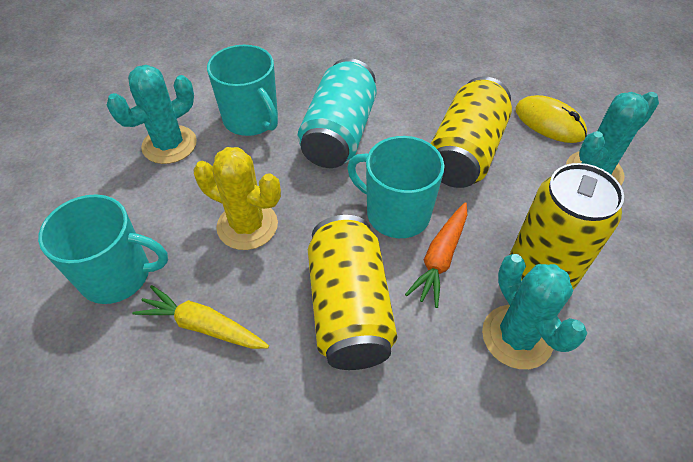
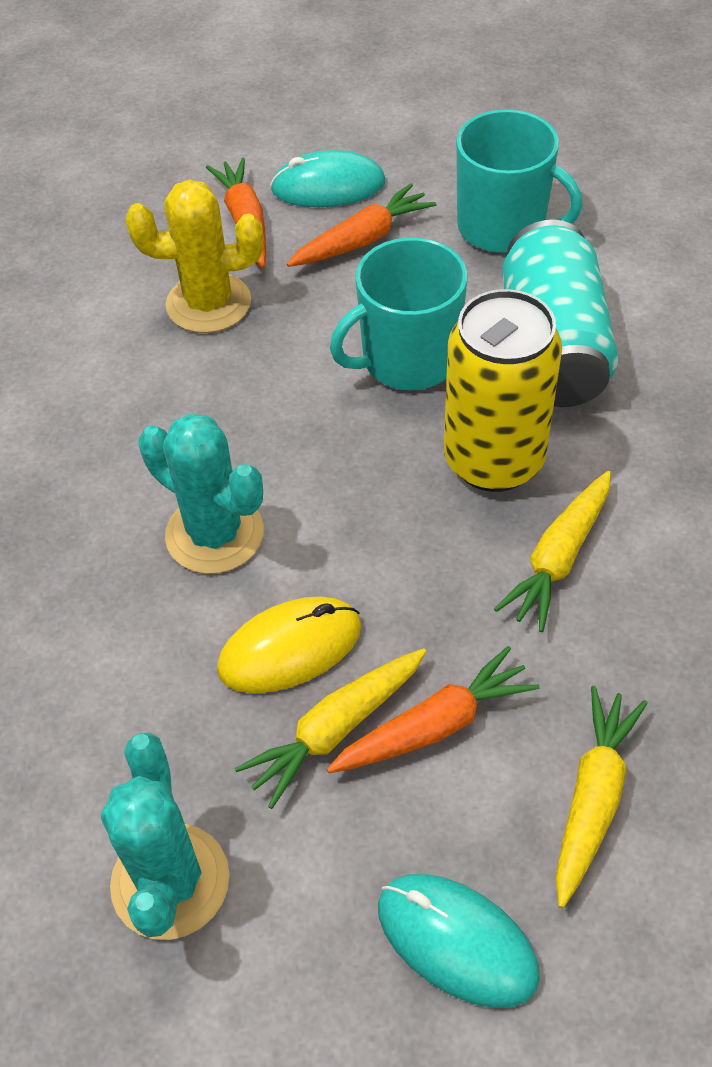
orange carrot: 1 -> 3
turquoise cactus: 3 -> 2
turquoise mouse: 0 -> 2
turquoise mug: 3 -> 2
yellow can: 3 -> 1
yellow carrot: 1 -> 3

